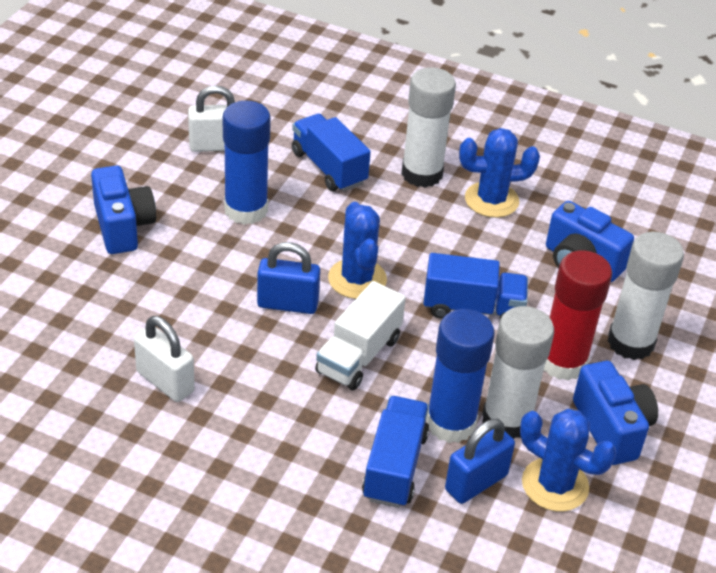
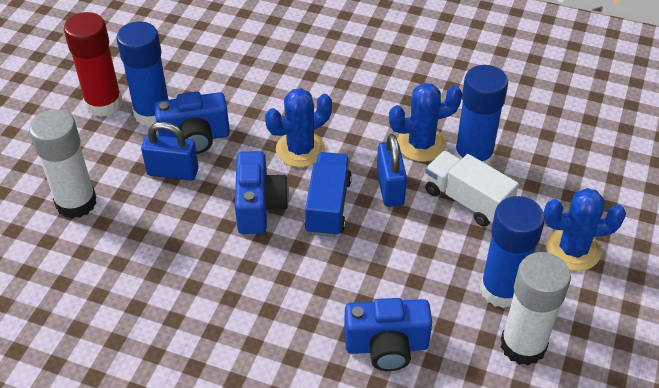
blue glue stick: 2 -> 3
blue truck: 3 -> 1
white glue stick: 3 -> 2
white padlock: 2 -> 0

